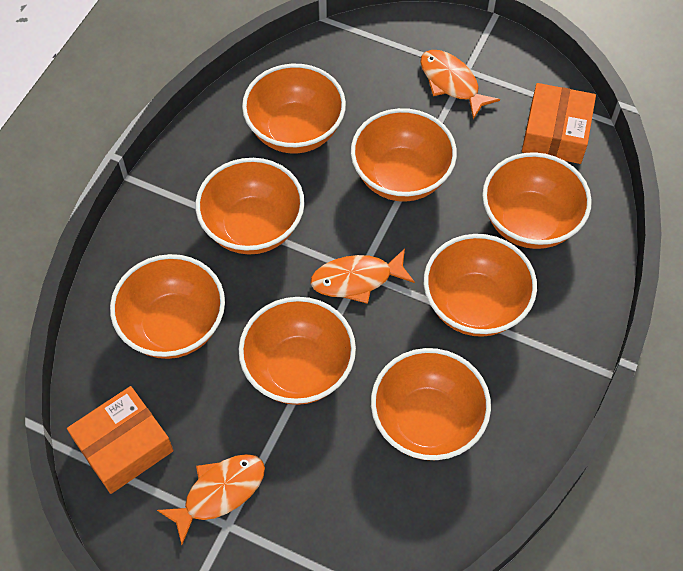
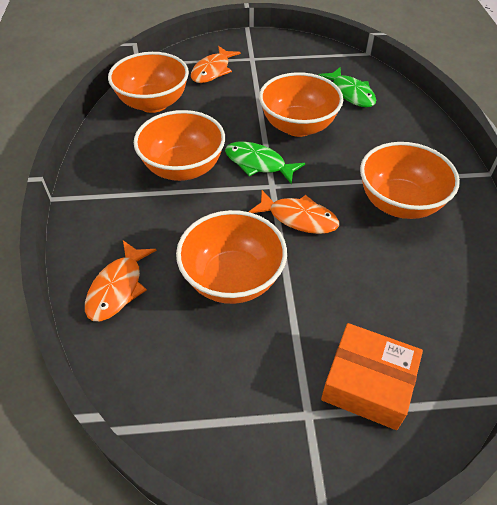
green fish: 0 -> 2
orange bowl: 8 -> 5
orange box: 2 -> 1

